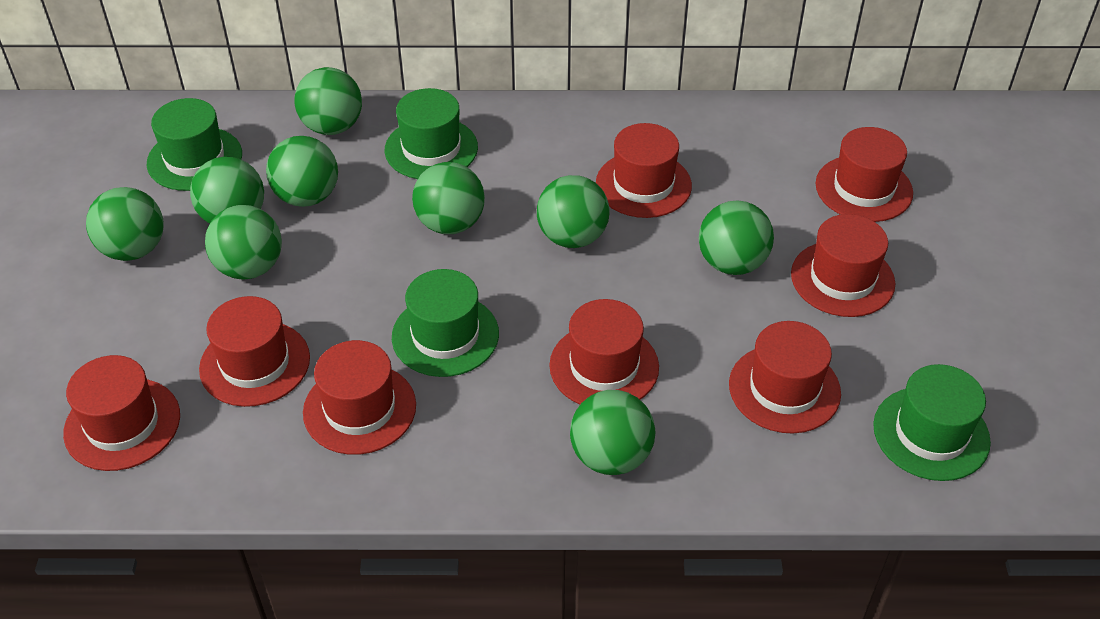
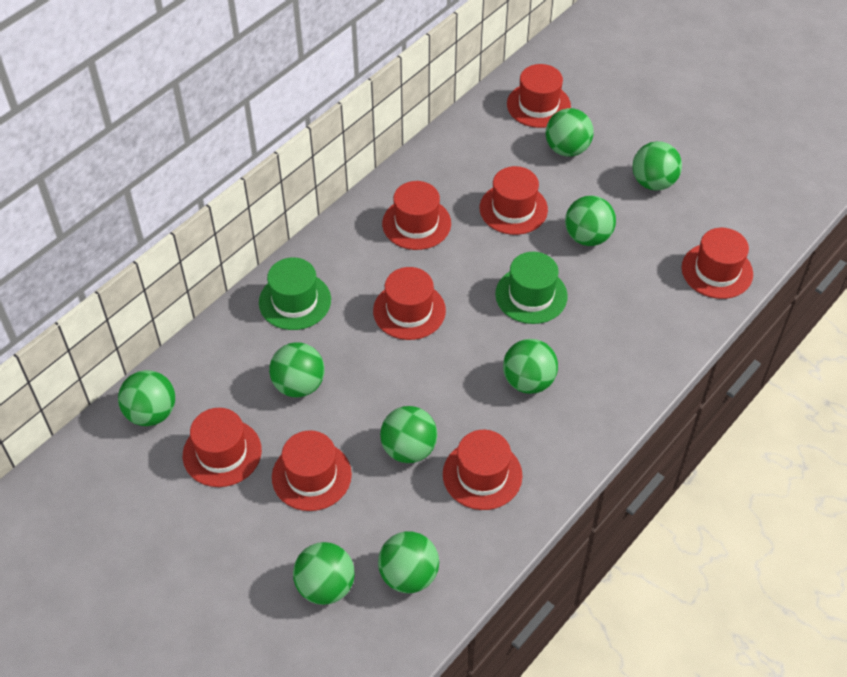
green hat: 4 -> 2

